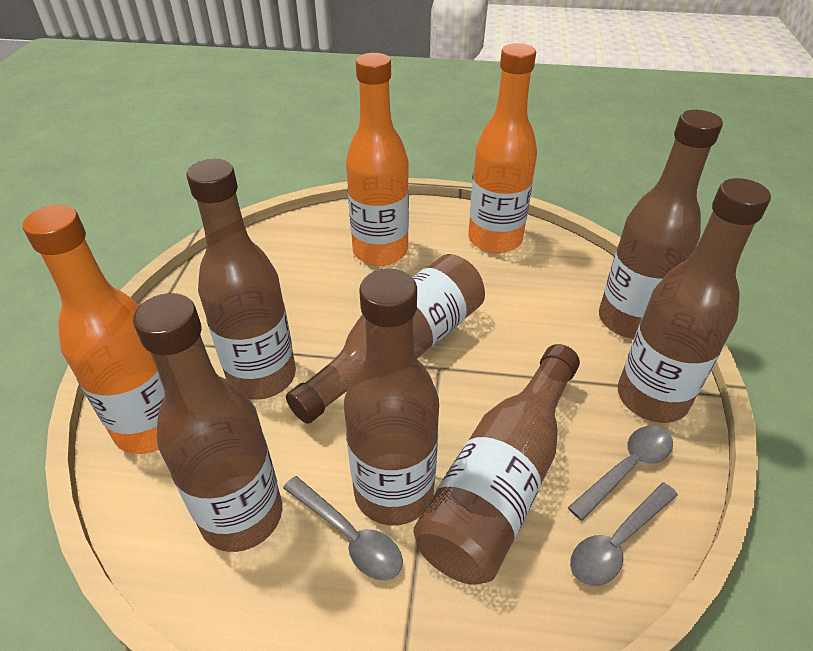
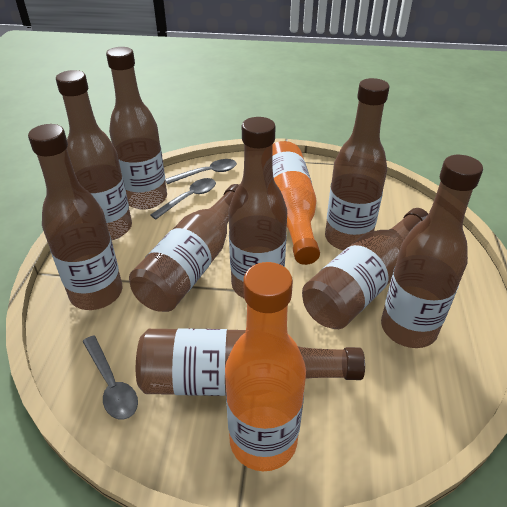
brown bottle: 7 -> 9
orange bottle: 3 -> 2

